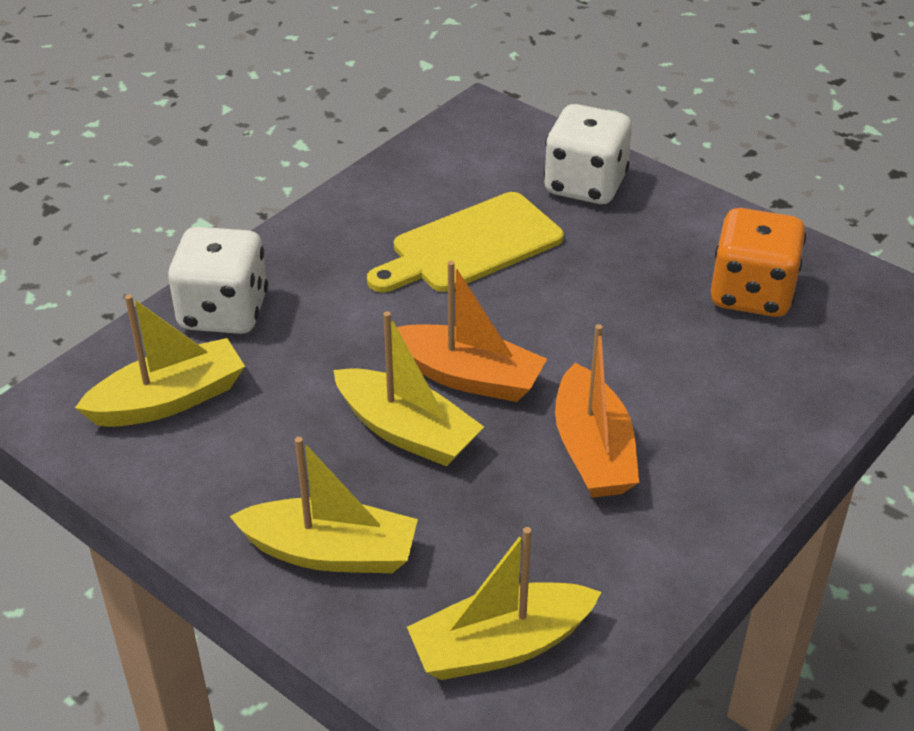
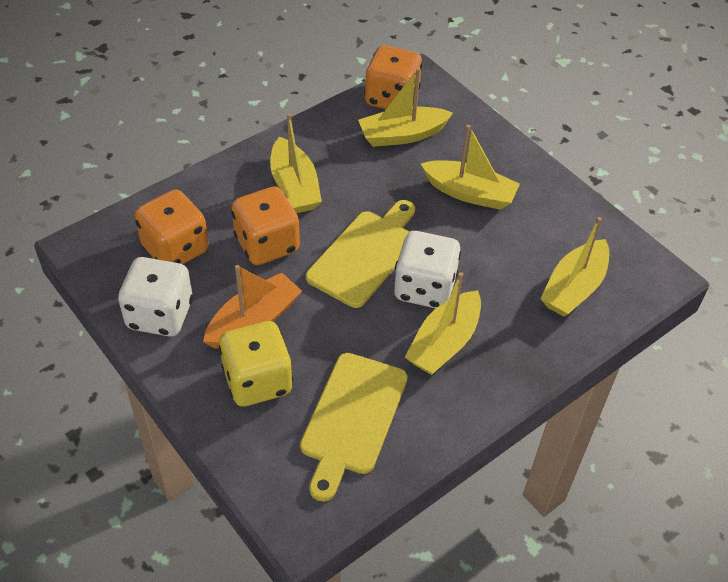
orange boat: 2 -> 1
orange dice: 1 -> 3
yellow boat: 4 -> 5
yellow cutting board: 1 -> 2
yellow dice: 0 -> 1

